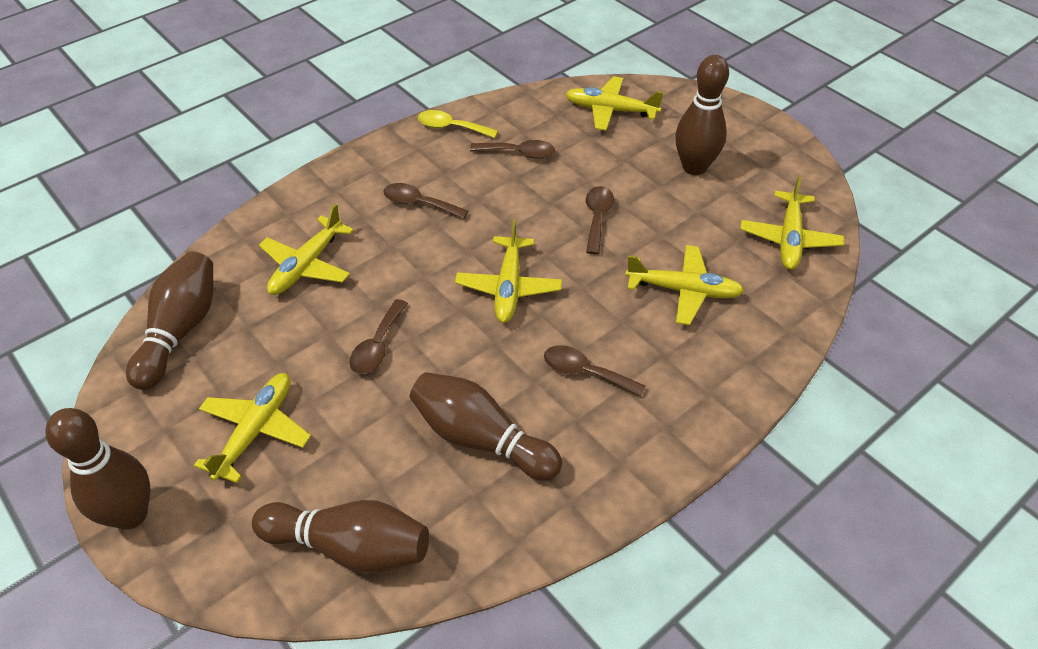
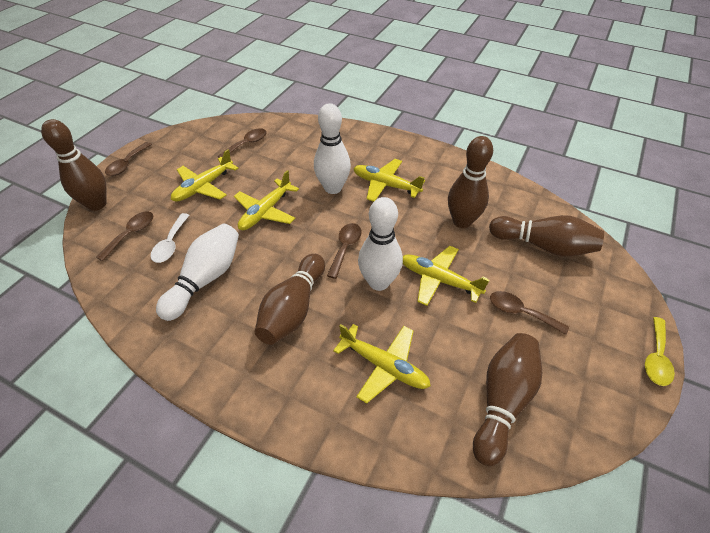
white bowling pin: 0 -> 3
white spoon: 0 -> 1
yellow plane: 6 -> 5

